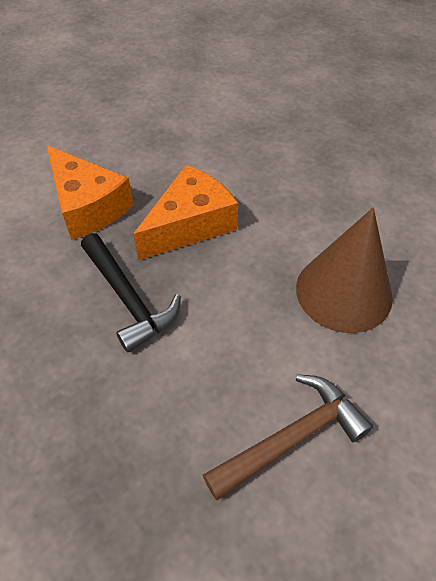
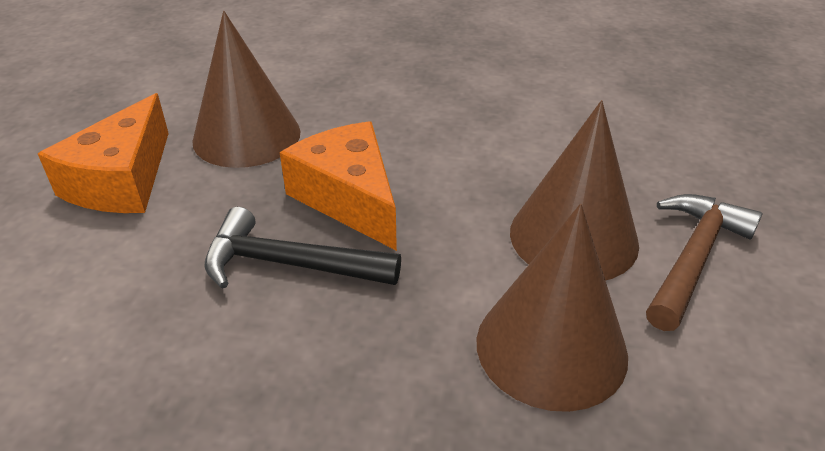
brown cone: 1 -> 3

